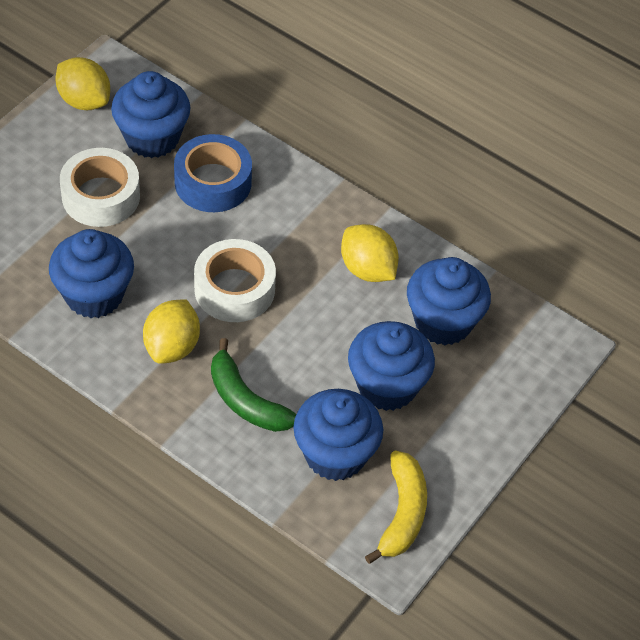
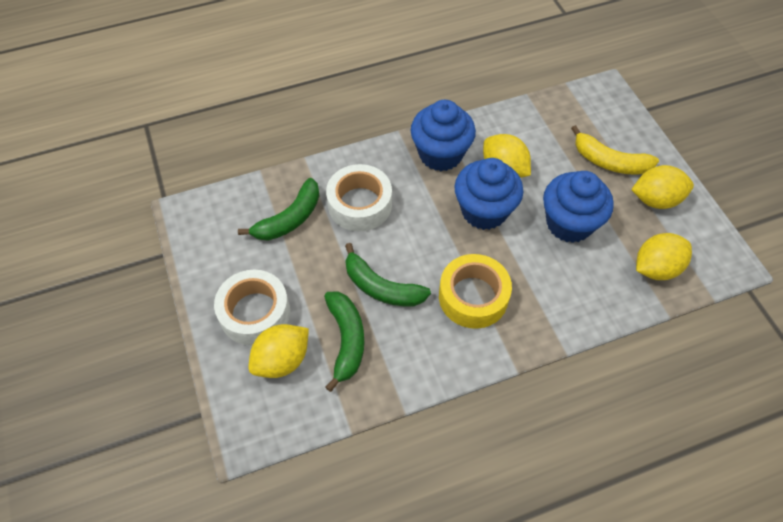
blue cupcake: 5 -> 3
blue tape: 1 -> 0
green banana: 1 -> 3
yellow lemon: 3 -> 4
yellow tape: 0 -> 1

